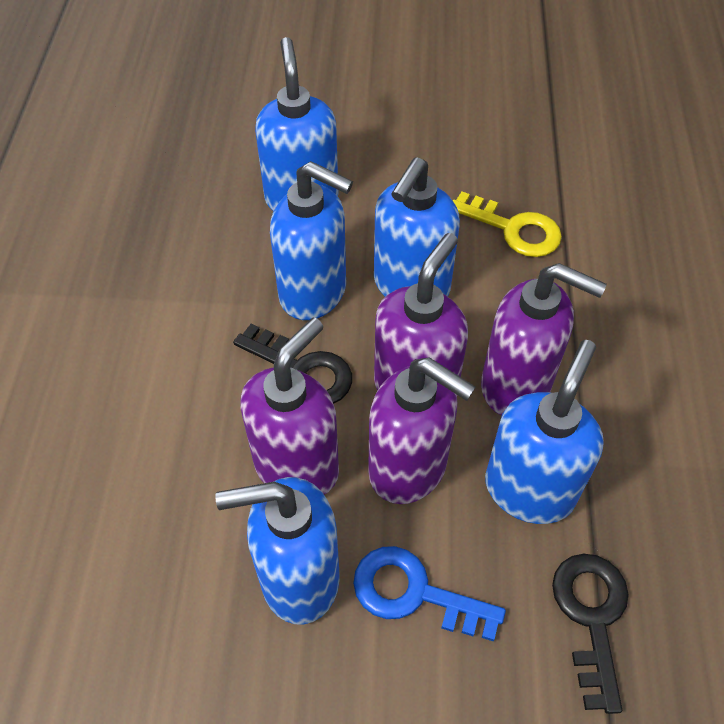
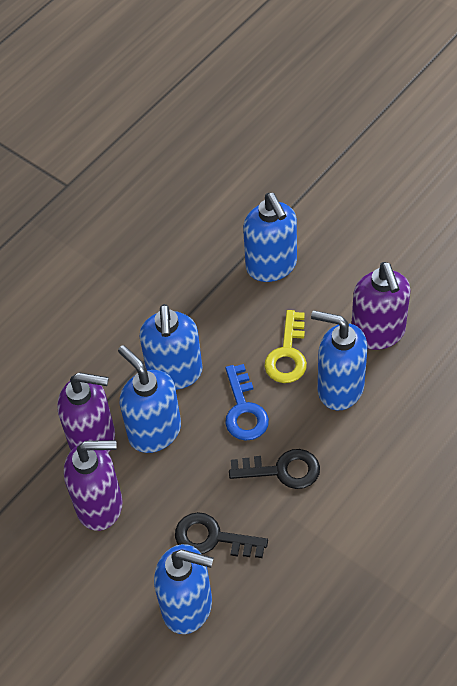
purple soap dispenser: 4 -> 3

